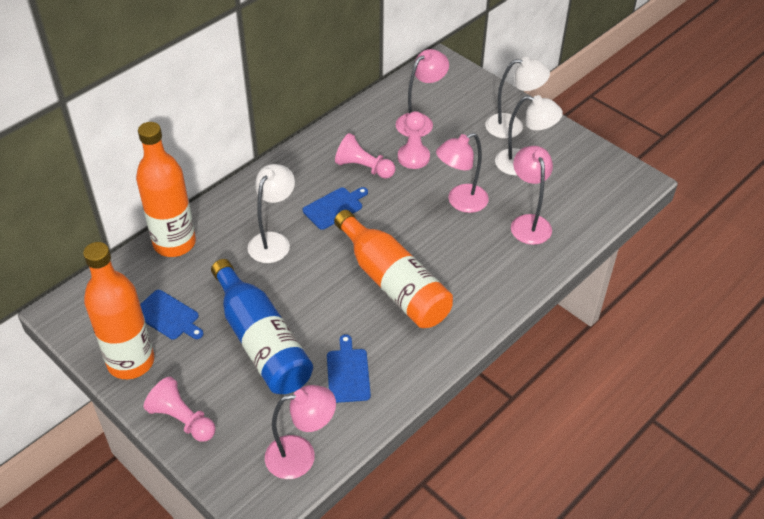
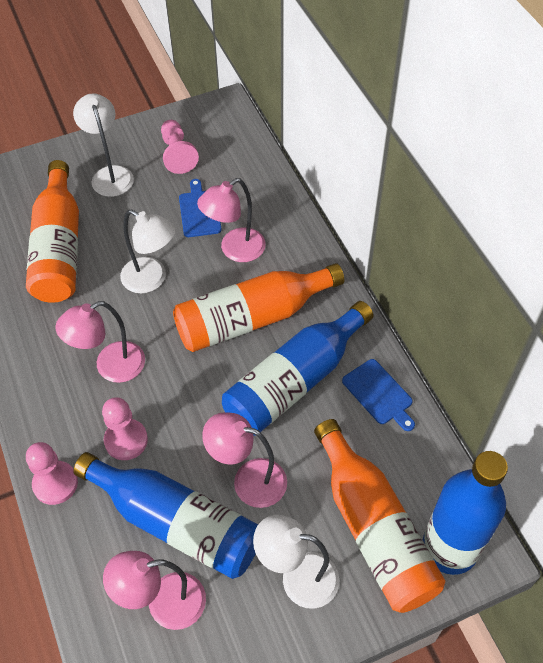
blue bottle: 1 -> 3
blue cutting board: 3 -> 2

